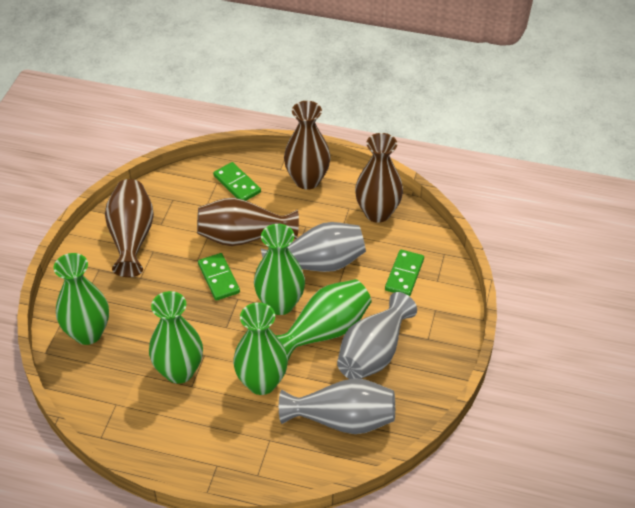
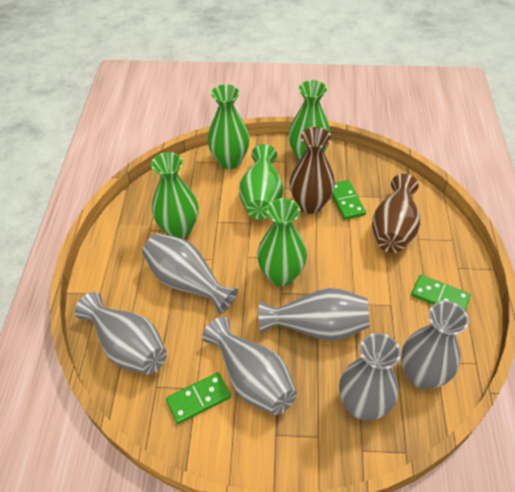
brown vase: 4 -> 2
grey vase: 3 -> 6

